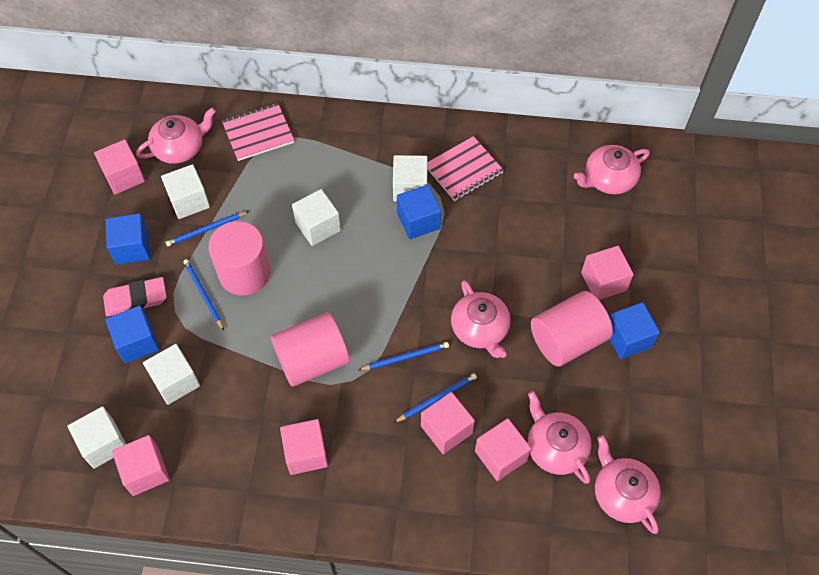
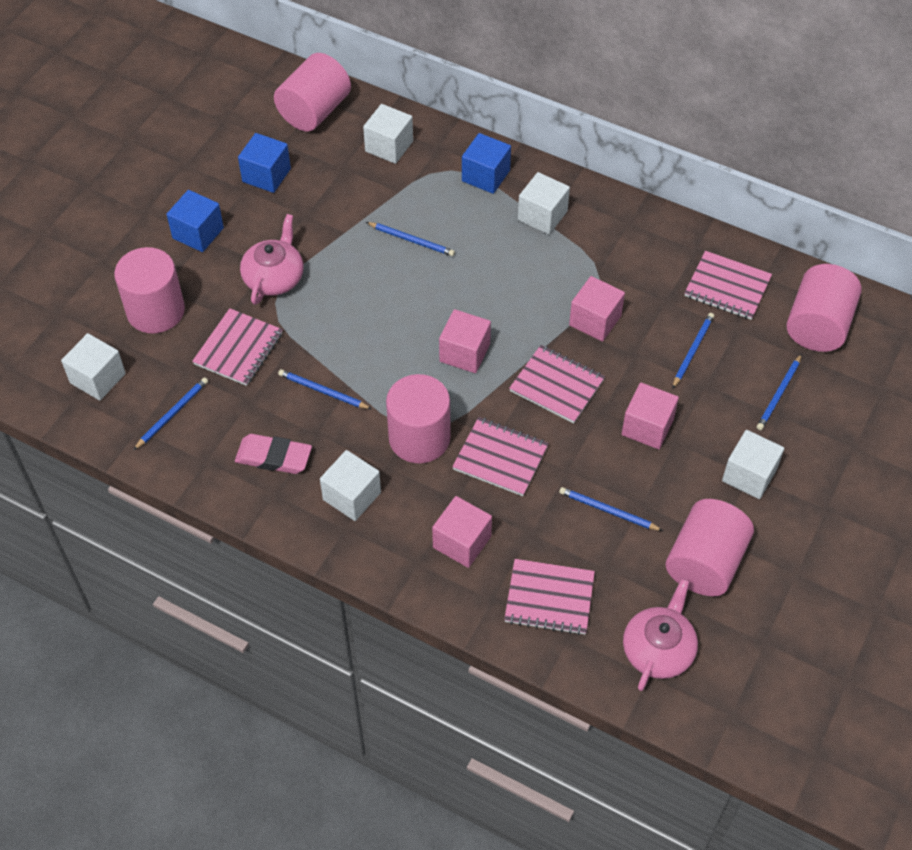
blue cube: 4 -> 3
blue pencil: 4 -> 6
pink cube: 6 -> 4
pink cylinder: 3 -> 5
pink notebook: 2 -> 5
pink teapot: 5 -> 2

